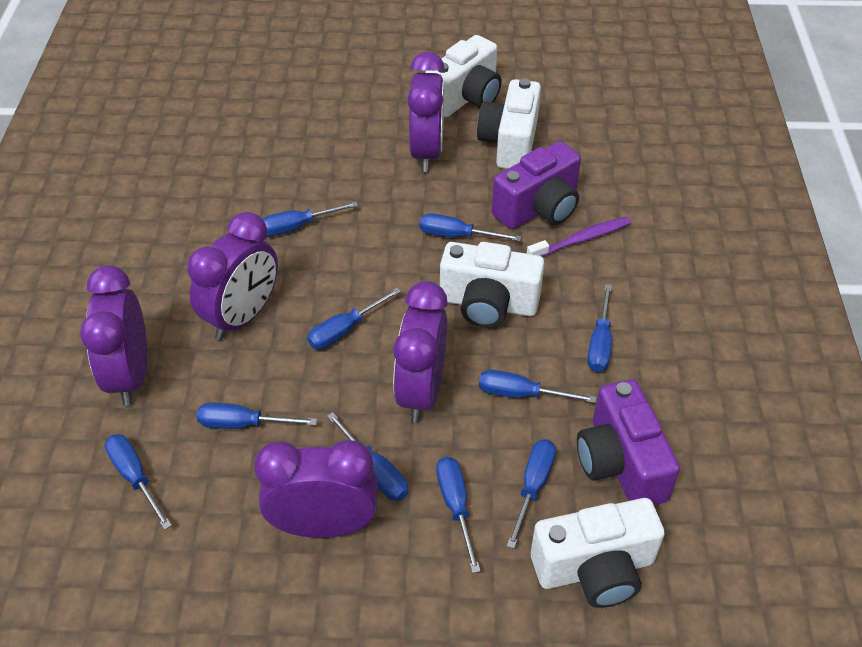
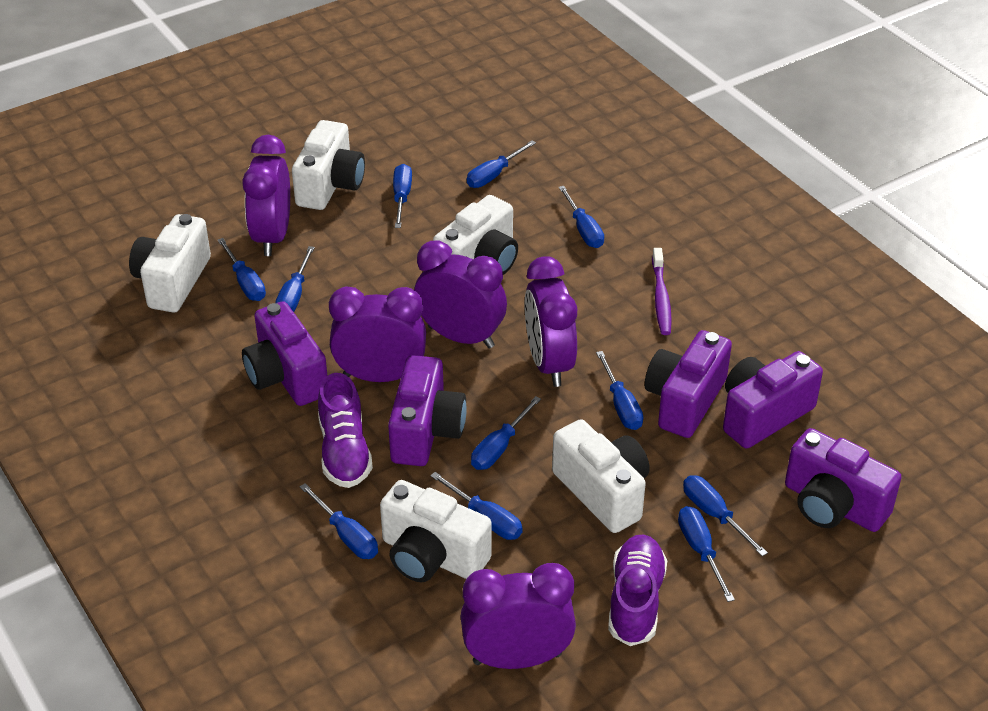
blue screwdriver: 10 -> 11
purple camera: 2 -> 5
purple shoe: 0 -> 2
white camera: 4 -> 5

